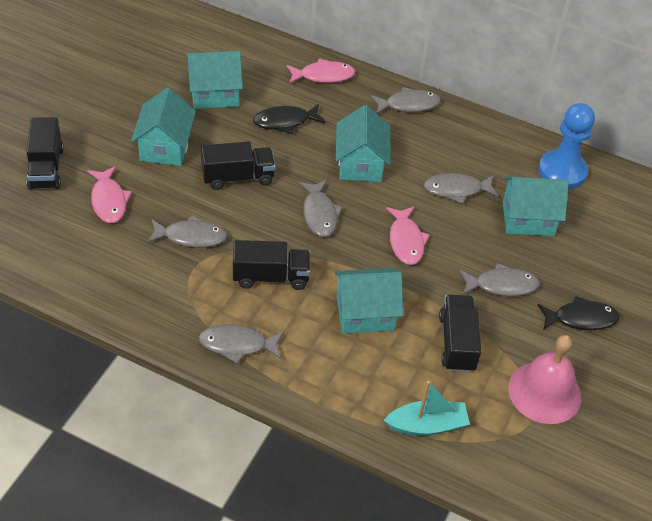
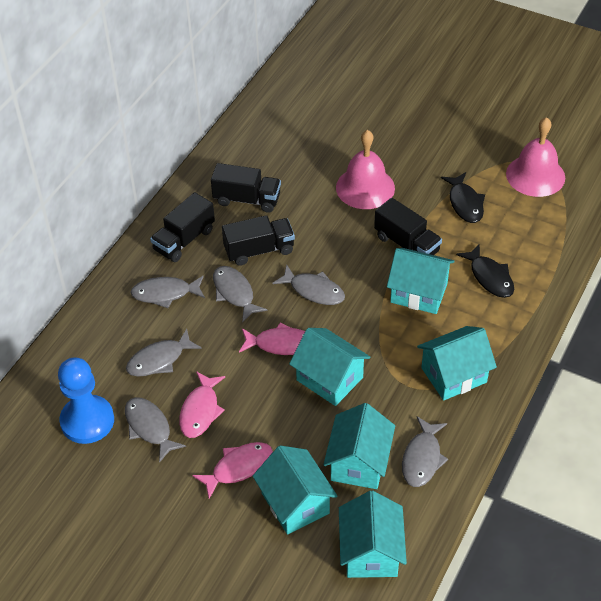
pink bell: 1 -> 2
turquoise boat: 1 -> 0
turquoise house: 5 -> 6

